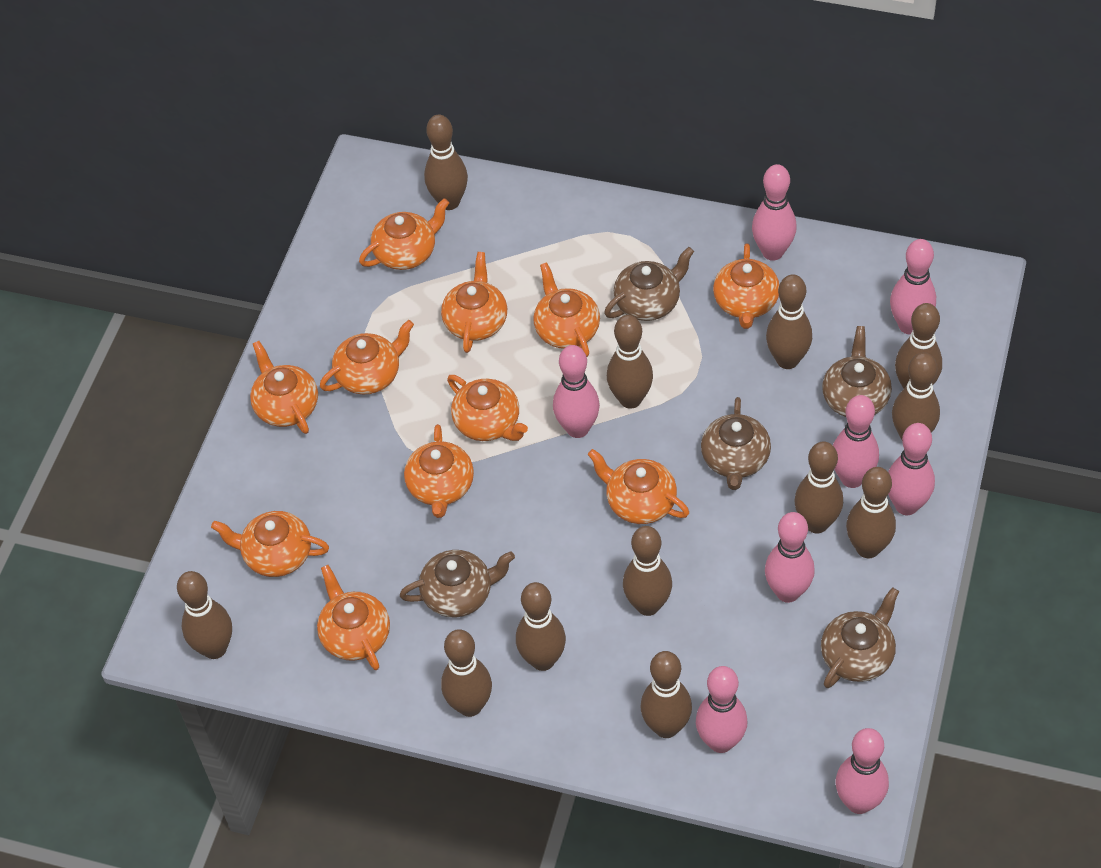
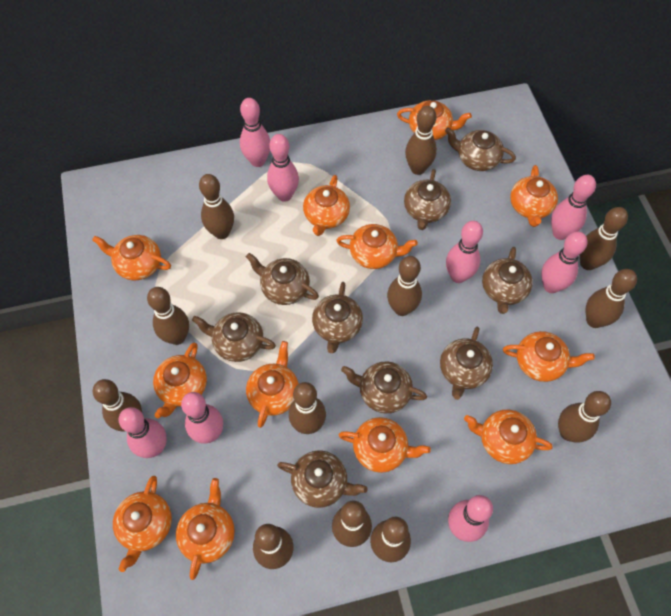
brown teapot: 5 -> 9
orange teapot: 11 -> 12

